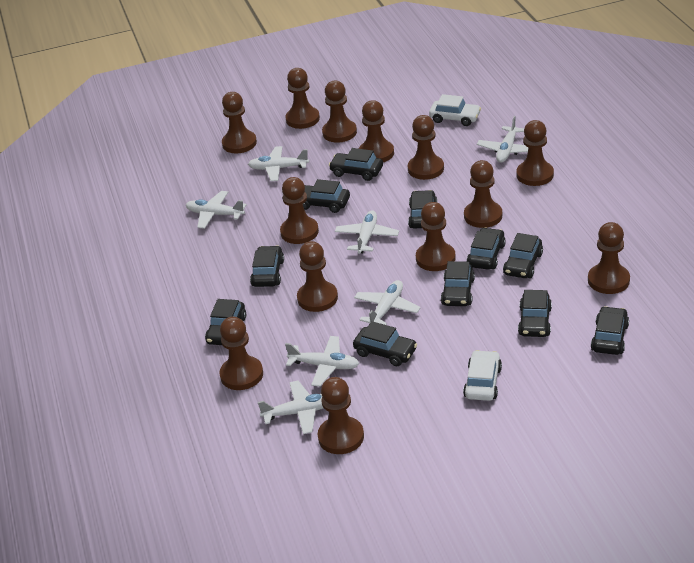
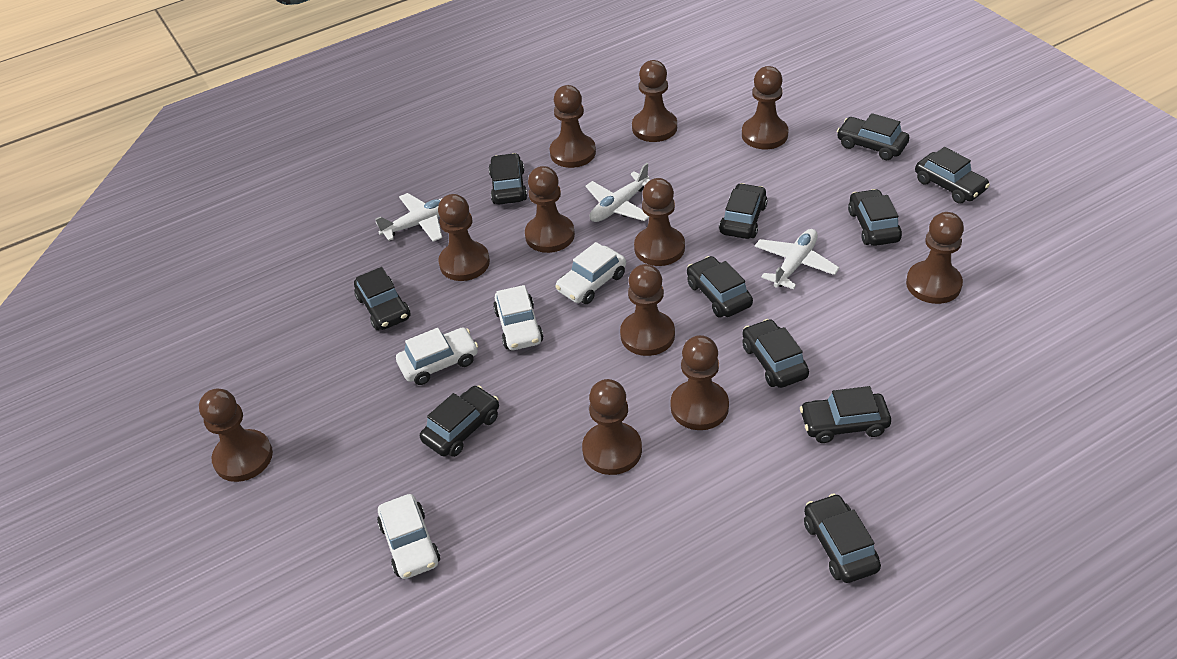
brown pawn: 13 -> 11
white car: 2 -> 4
white plane: 7 -> 3

